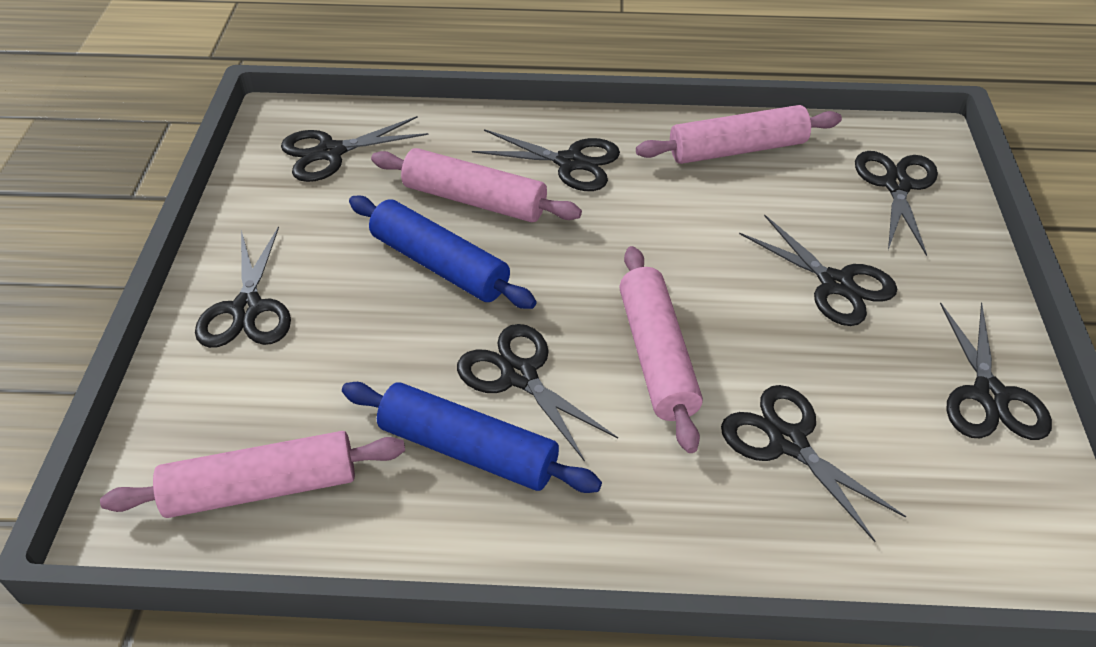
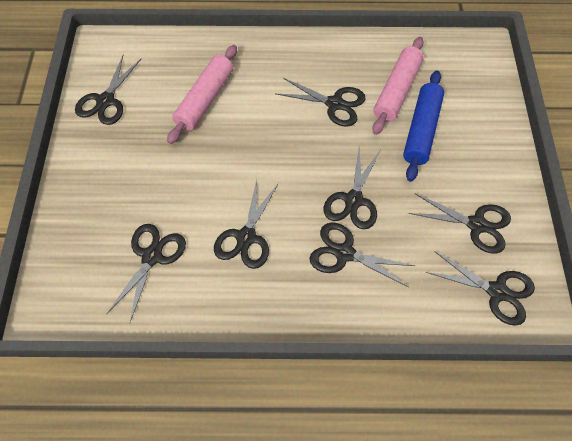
blue rolling pin: 2 -> 1
pink rolling pin: 4 -> 2

